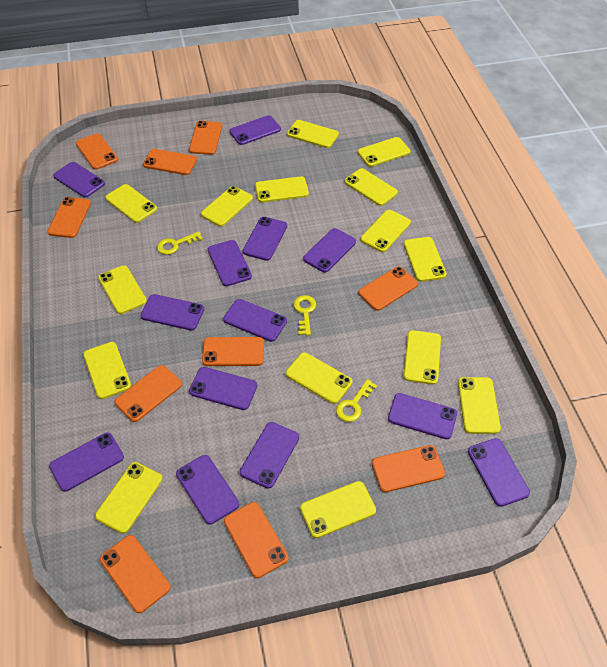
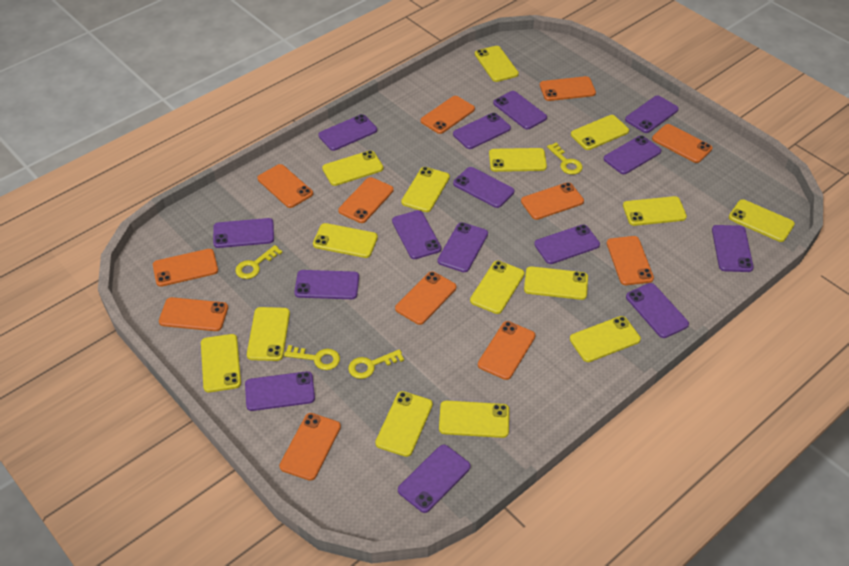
orange phone: 10 -> 12
purple phone: 13 -> 15
yellow key: 3 -> 4

